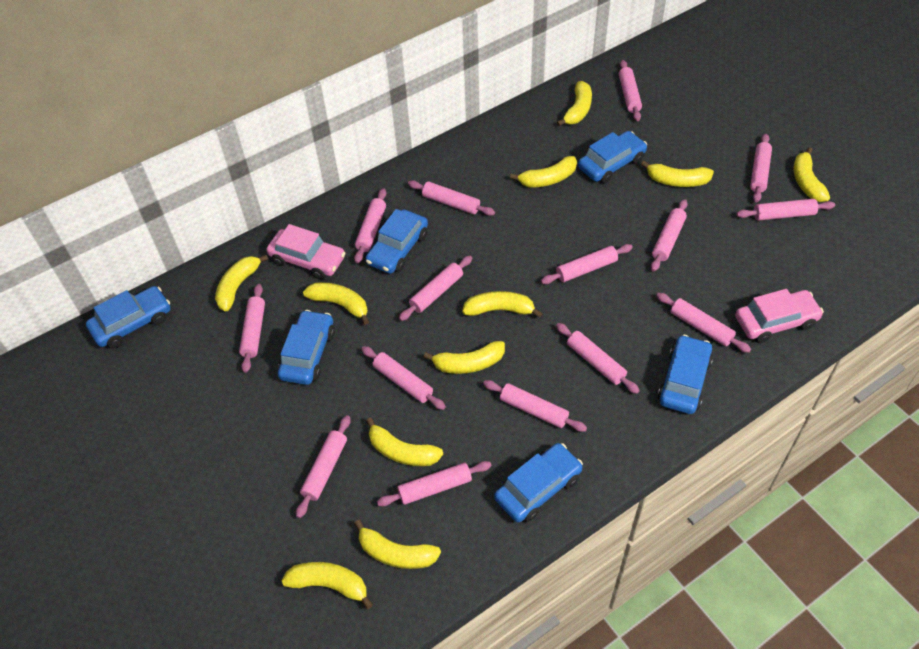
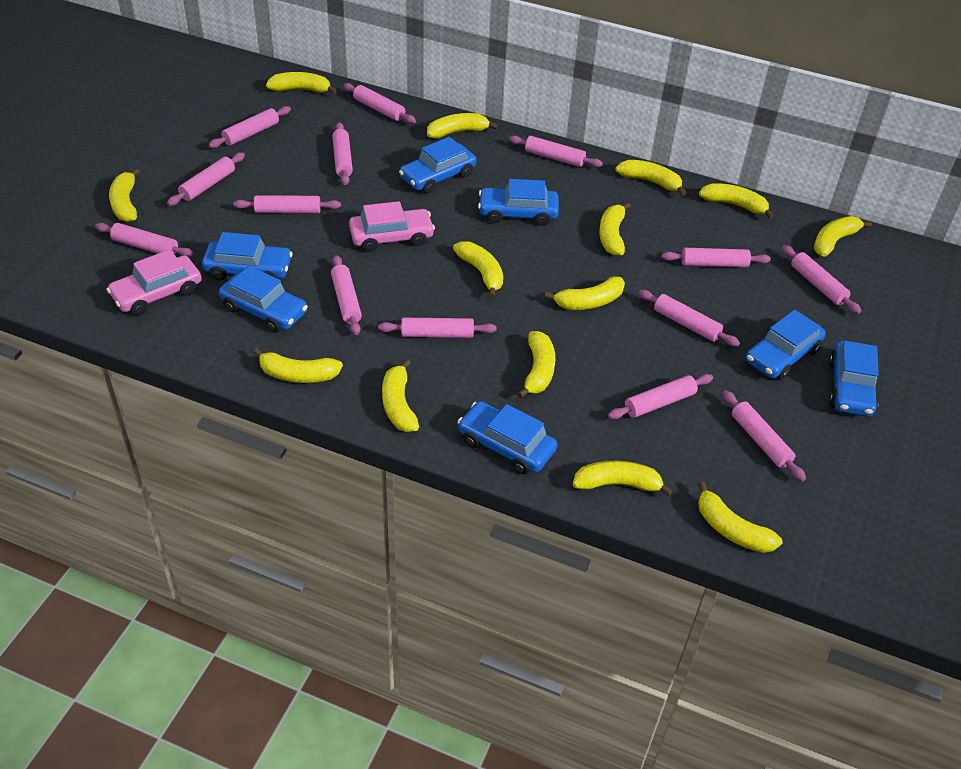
blue car: 6 -> 7
pink rolling pin: 15 -> 14
yellow banana: 11 -> 14

